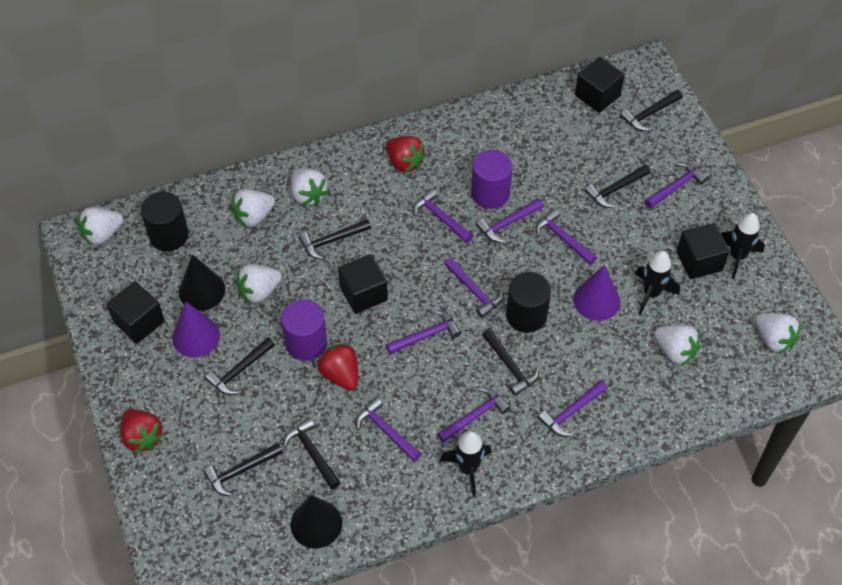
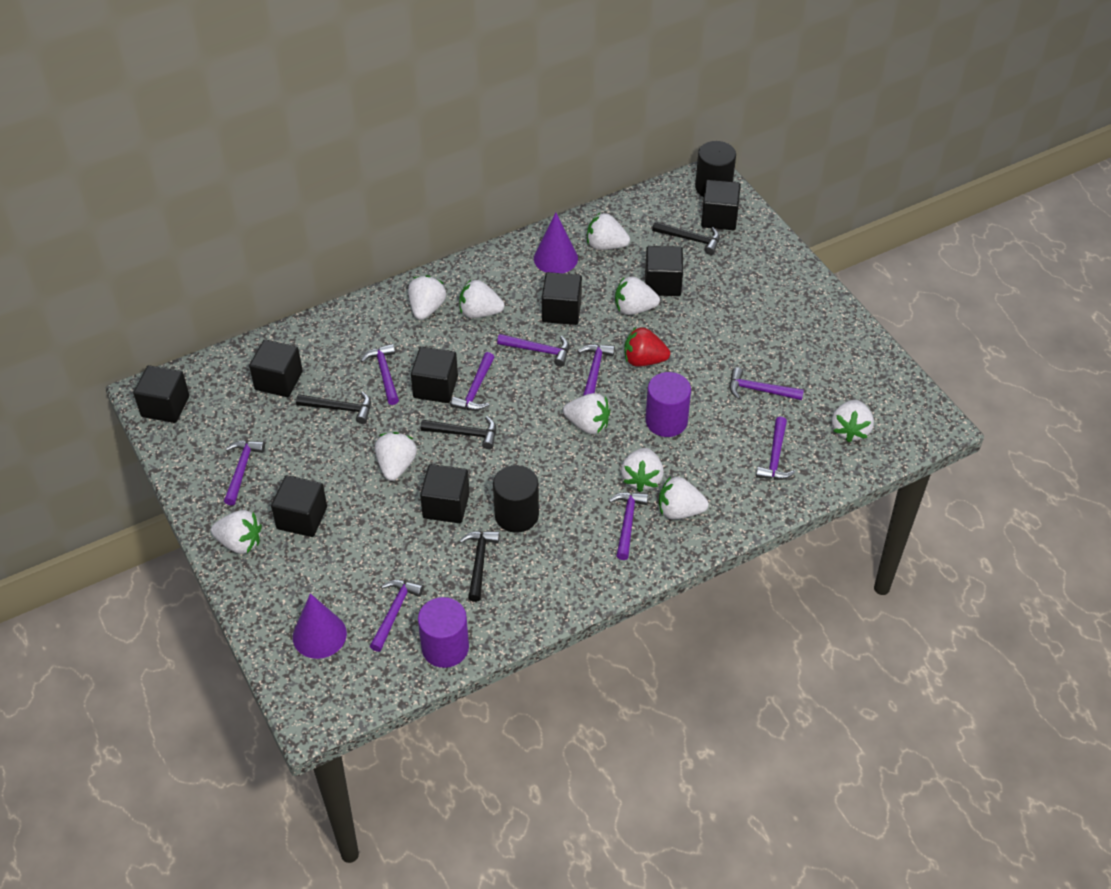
black cone: 2 -> 0
black cube: 4 -> 8
black hammer: 7 -> 4
black rocket: 3 -> 0
red strawberry: 3 -> 1
white strawberry: 6 -> 10

